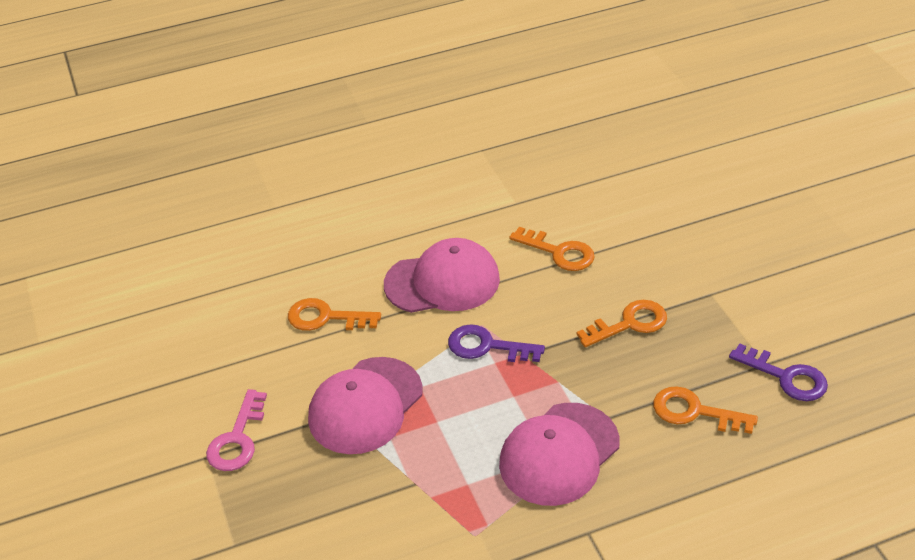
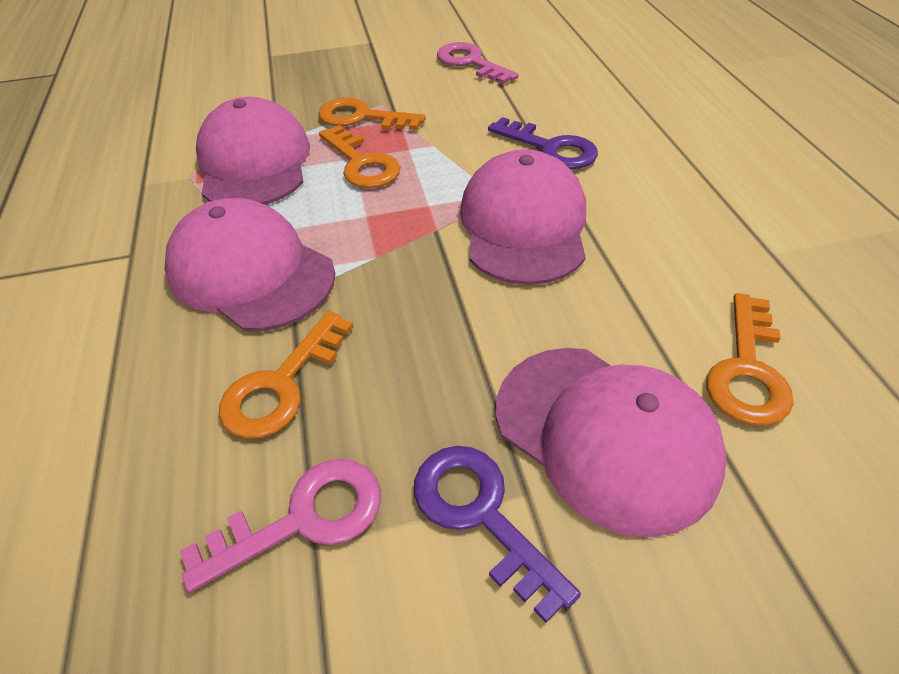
pink cap: 3 -> 4
pink key: 1 -> 2

